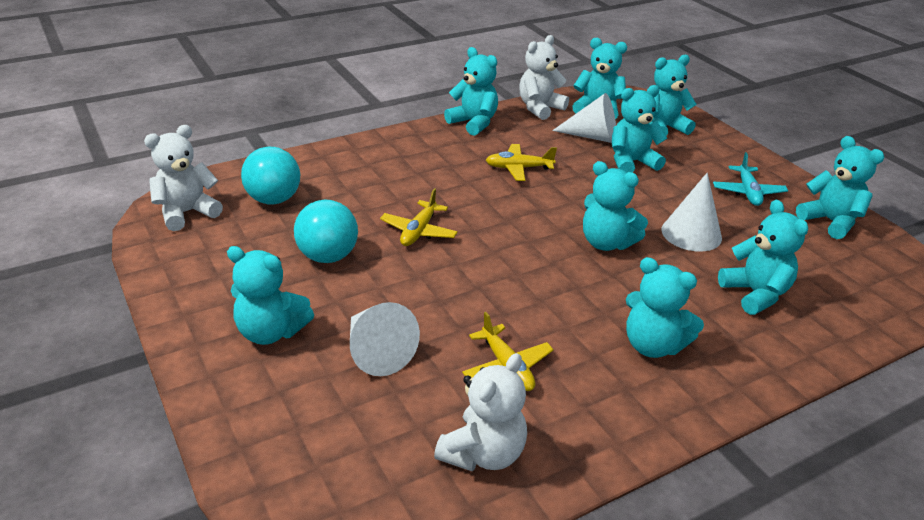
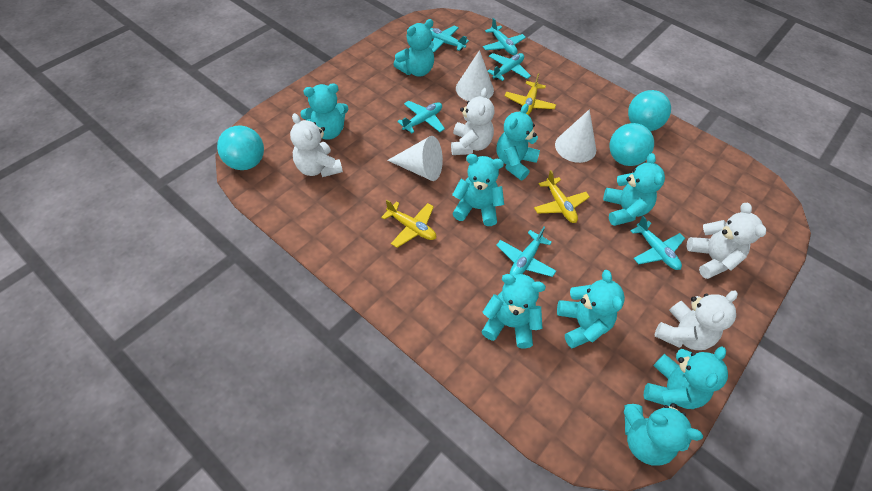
turquoise ball: 2 -> 3
turquoise plane: 1 -> 6
white teddy bear: 3 -> 4

